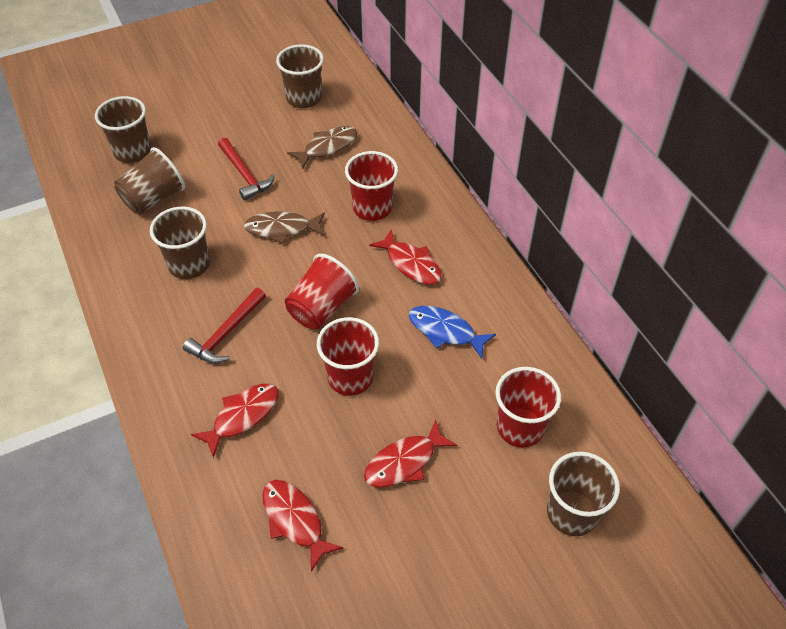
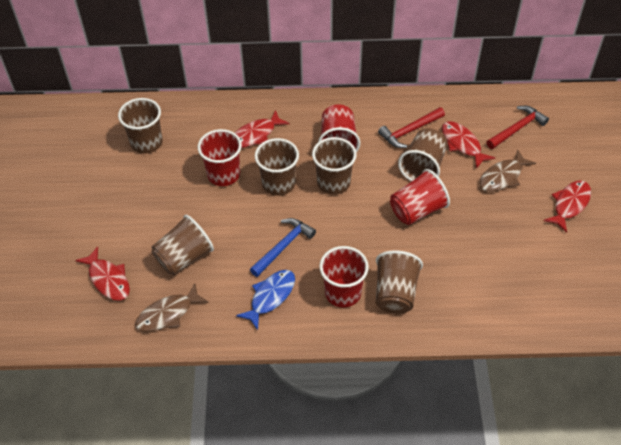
blue hammer: 0 -> 1
brown cup: 5 -> 6

